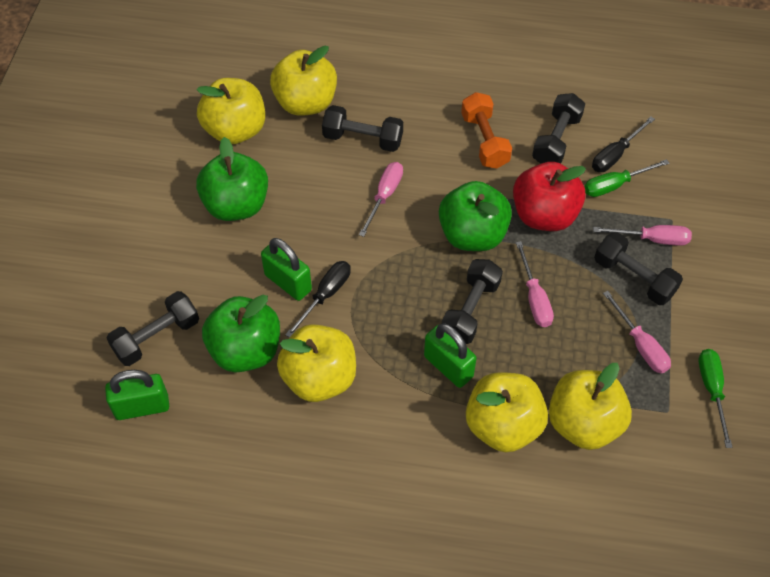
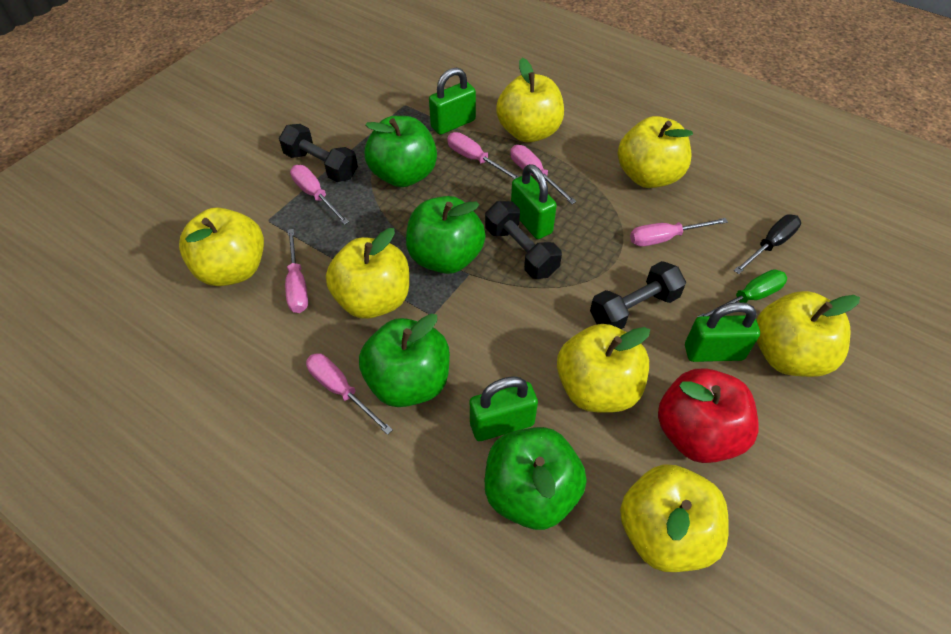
black dumbbell: 5 -> 3
black screwdriver: 2 -> 1
green apple: 3 -> 4
green padlock: 3 -> 4
green screwdriver: 2 -> 1
orange dumbbell: 1 -> 0
pink screwdriver: 4 -> 6
yellow apple: 5 -> 7

